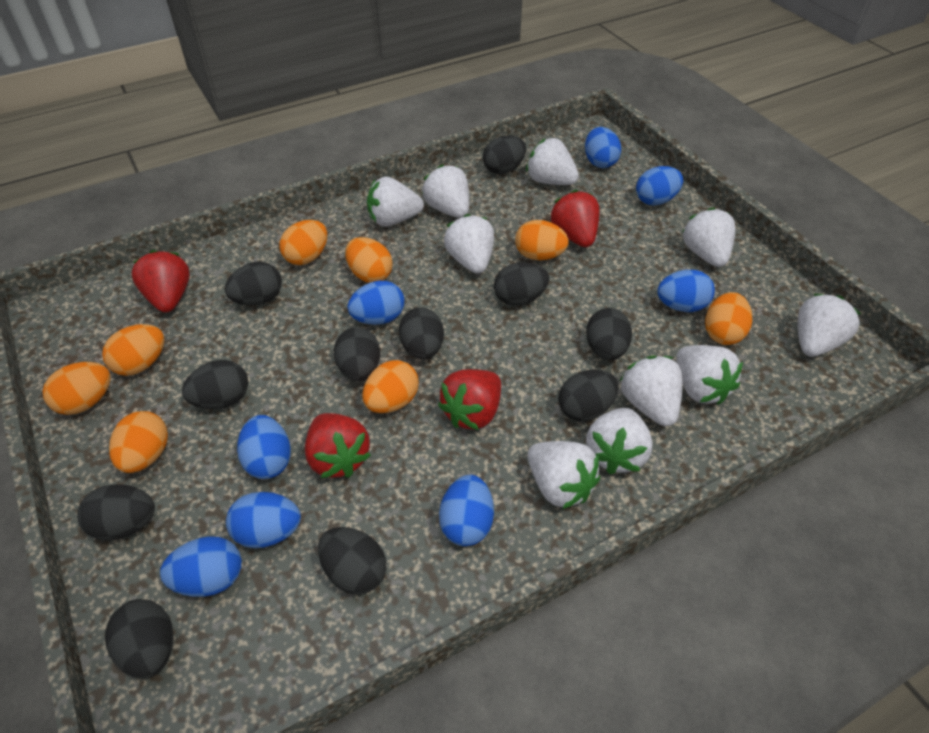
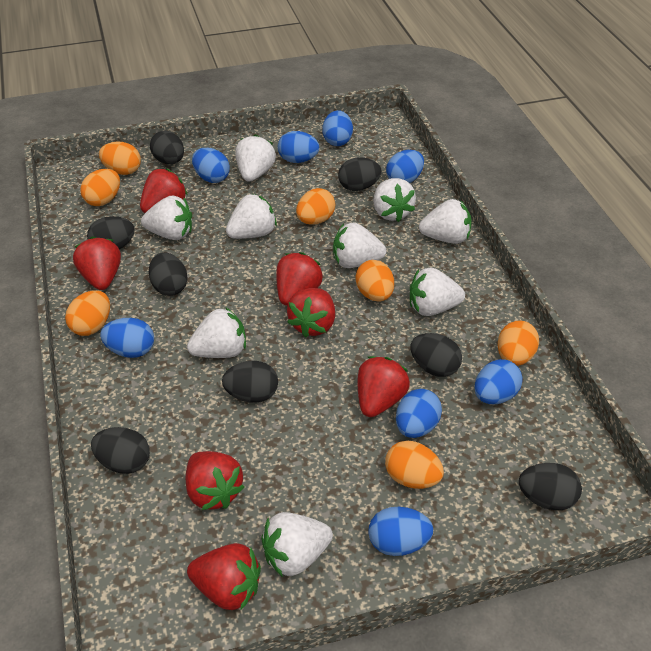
black egg: 11 -> 8
orange egg: 8 -> 7
red strawberry: 4 -> 7
white strawberry: 10 -> 9

